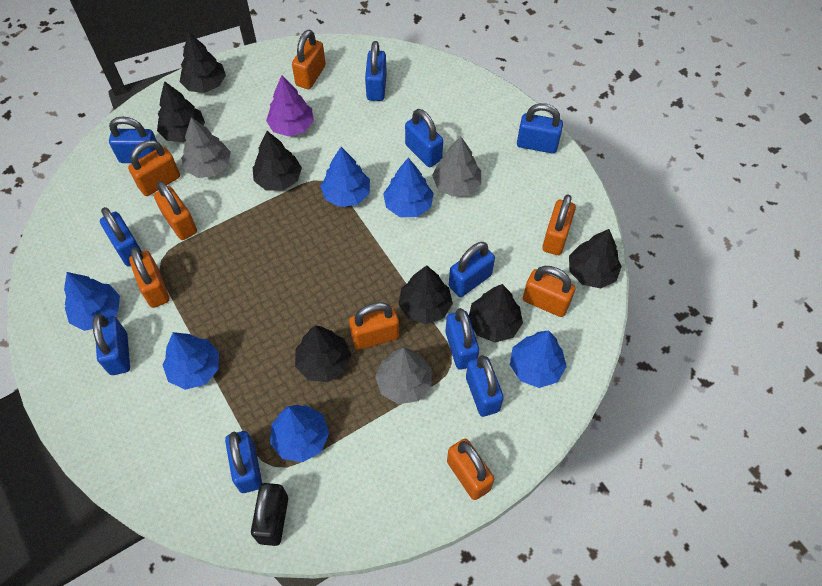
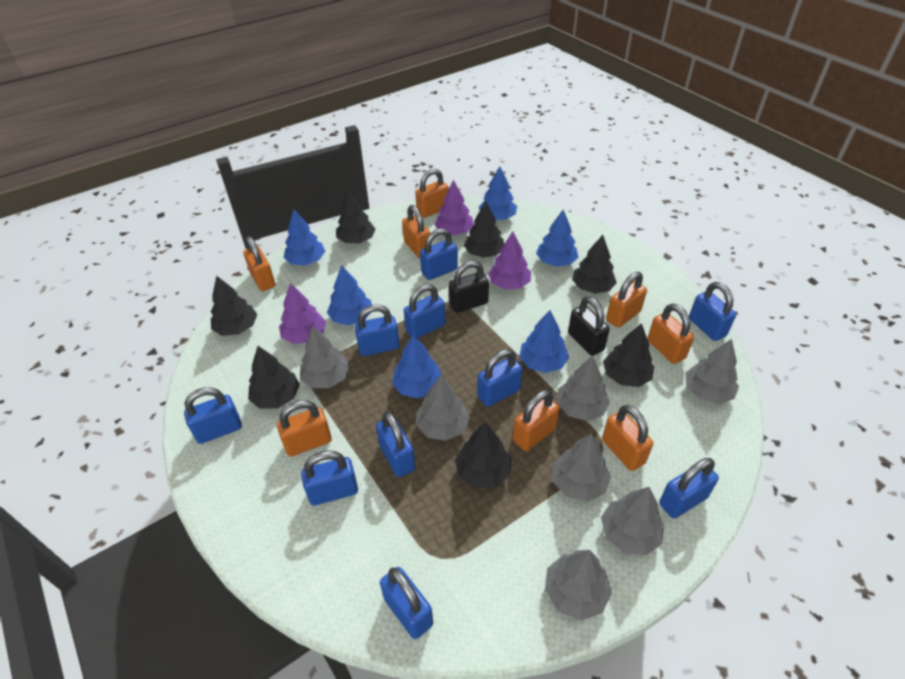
black padlock: 1 -> 2
grey tree: 3 -> 7
purple tree: 1 -> 3

